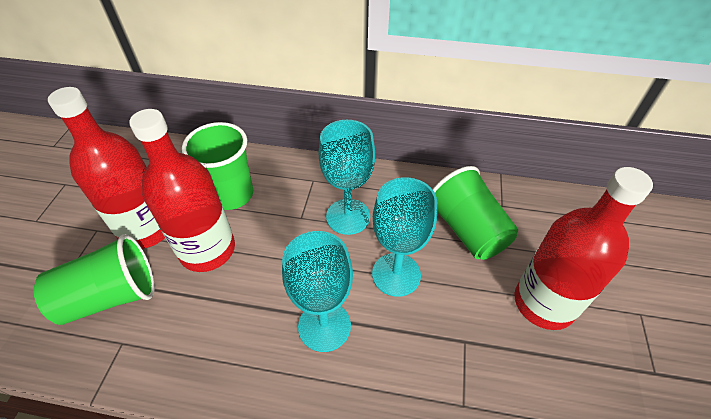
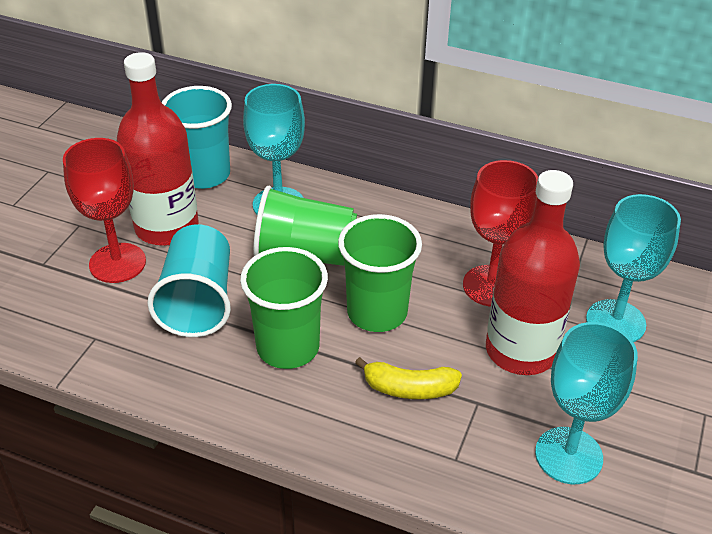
red bottle: 3 -> 2
red goblet: 0 -> 2
turquoise cup: 0 -> 2
yellow banana: 0 -> 1

